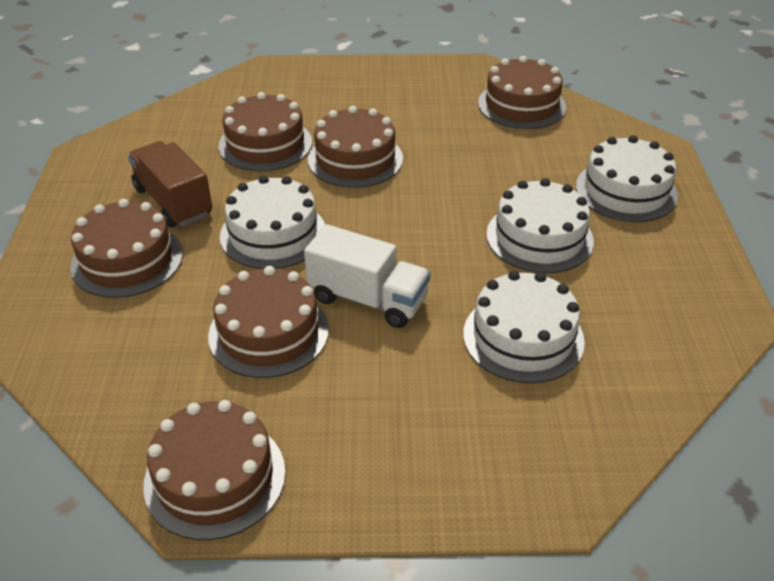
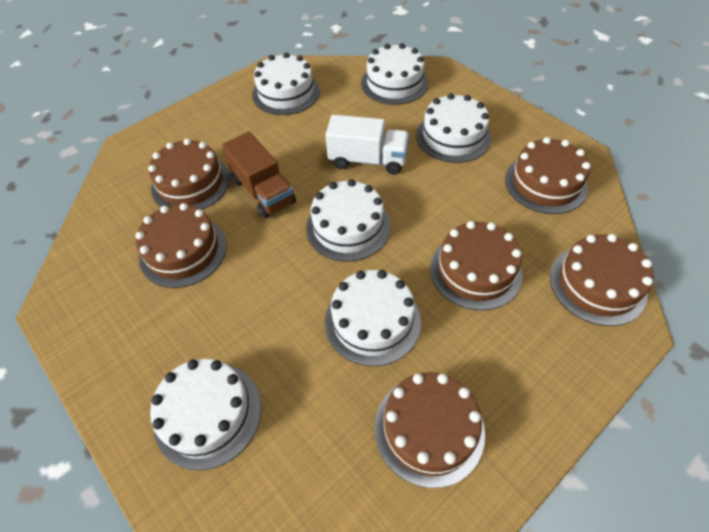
white cake: 4 -> 6

